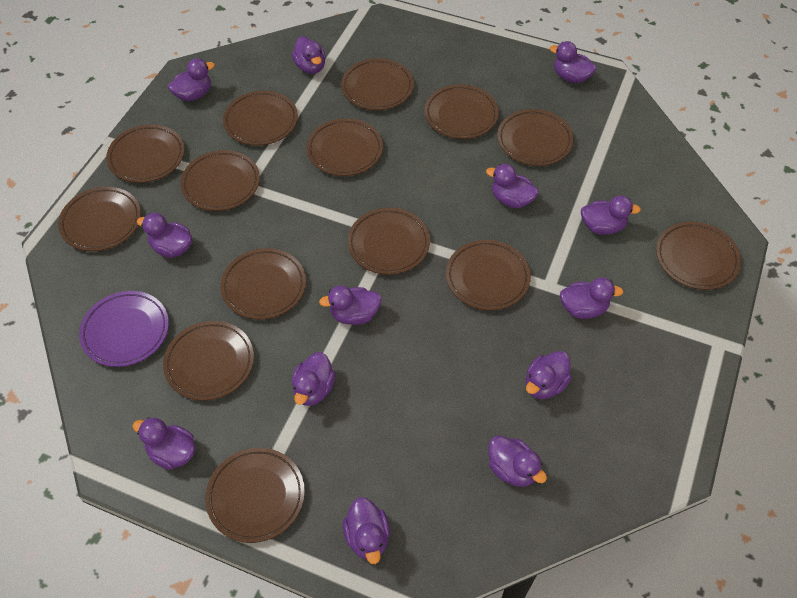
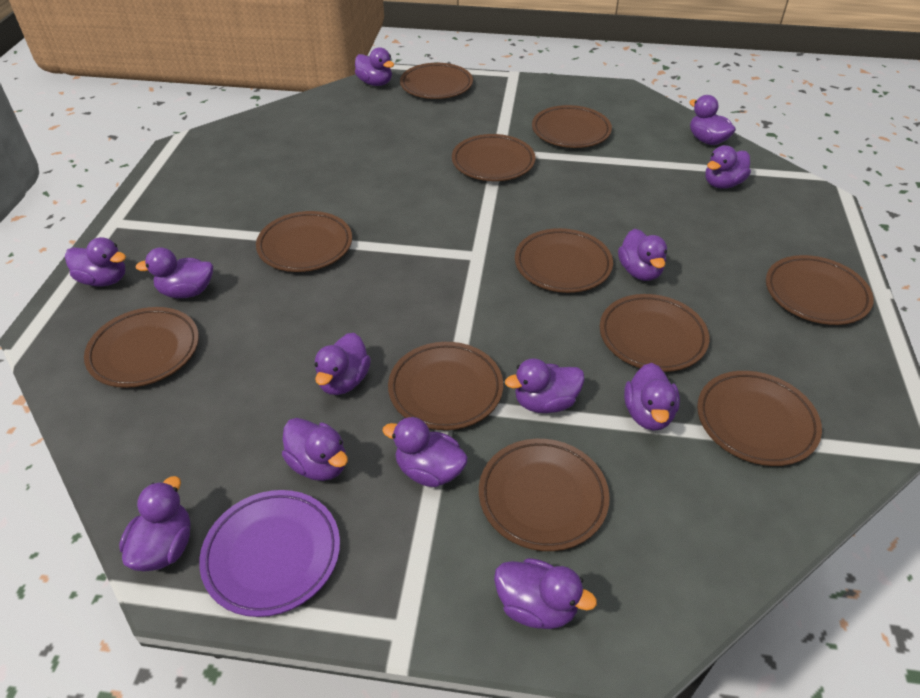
brown plate: 14 -> 11

